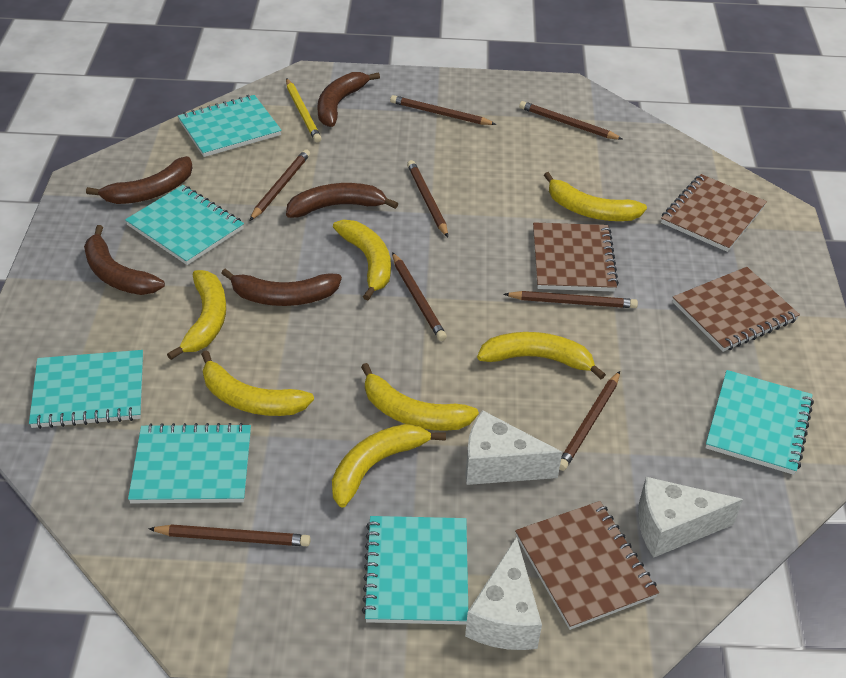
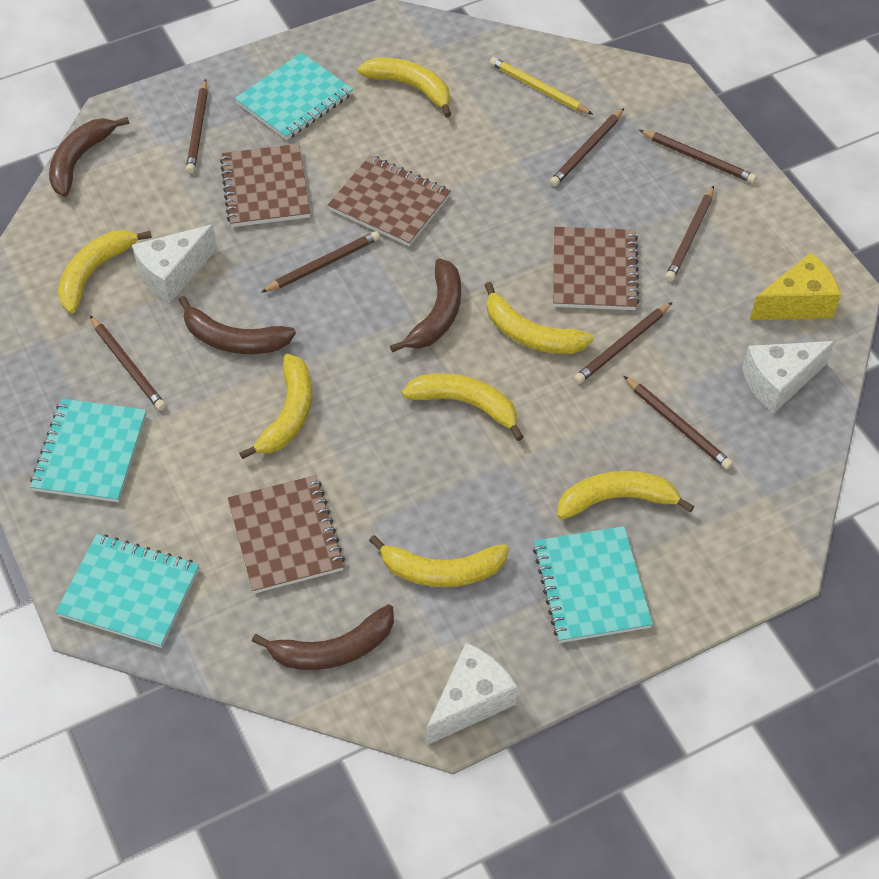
brown banana: 5 -> 4
turquoise notebook: 6 -> 4
yellow cheese: 0 -> 1

